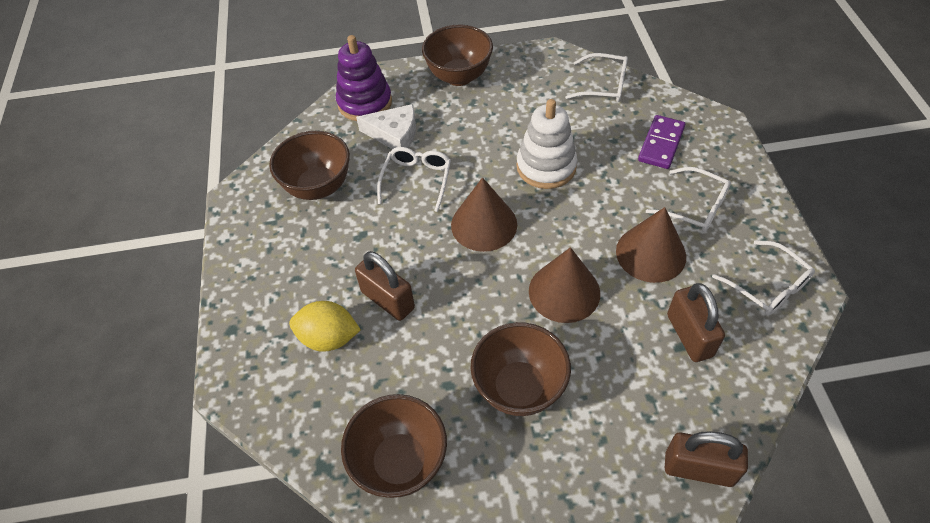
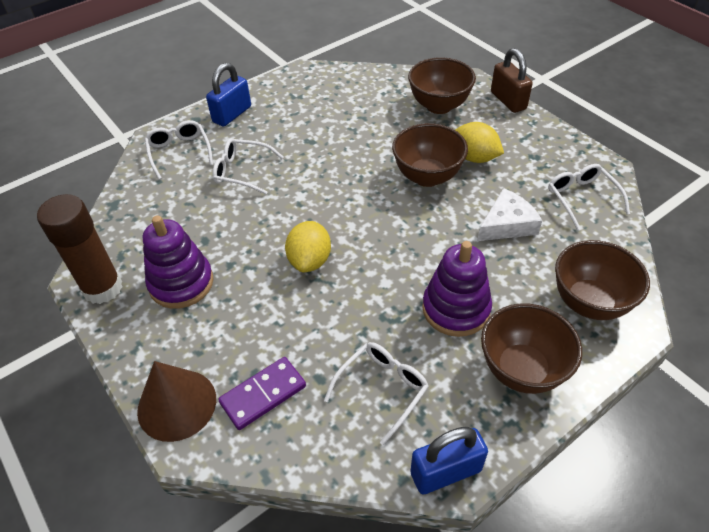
blue padlock: 0 -> 2
brown cone: 3 -> 1
brown glue stick: 0 -> 1
brown padlock: 3 -> 1
purple stacking toy: 1 -> 2
white stacking toy: 1 -> 0
yellow lemon: 1 -> 2

